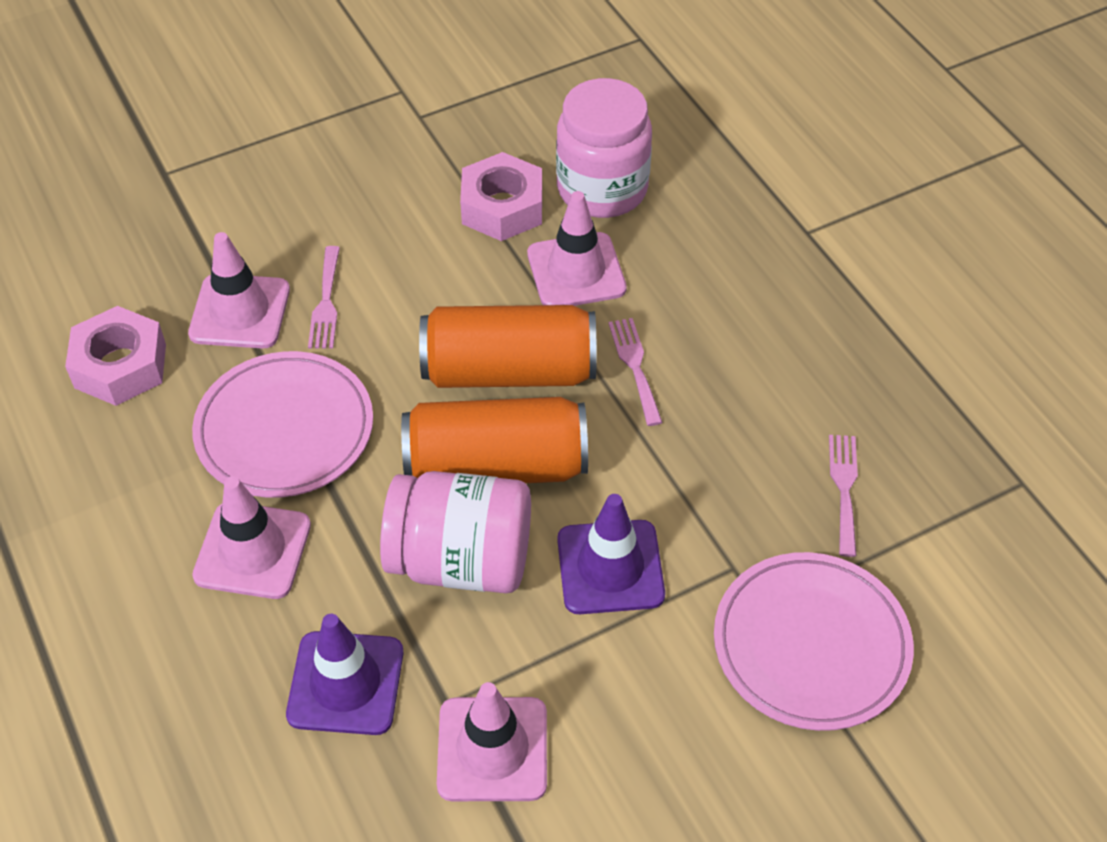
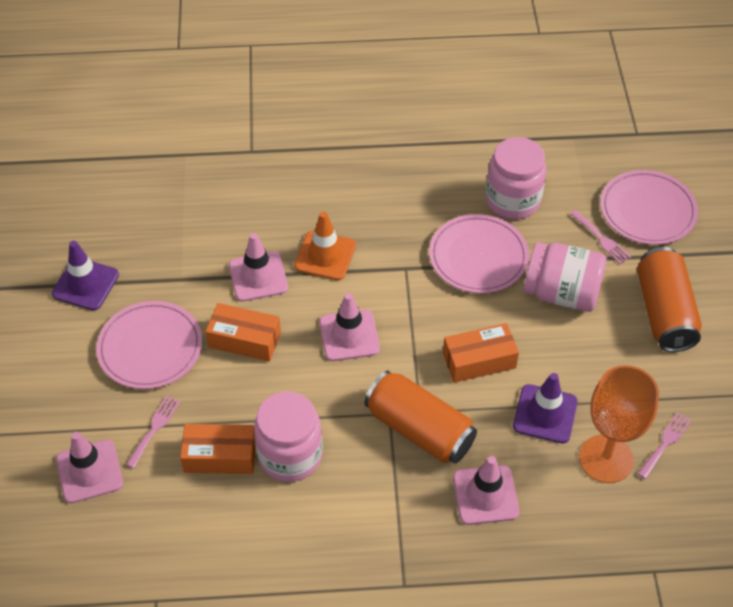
orange box: 0 -> 3
orange goblet: 0 -> 1
orange traffic cone: 0 -> 1
pink jar: 2 -> 3
pink nut: 2 -> 0
pink plate: 2 -> 3

